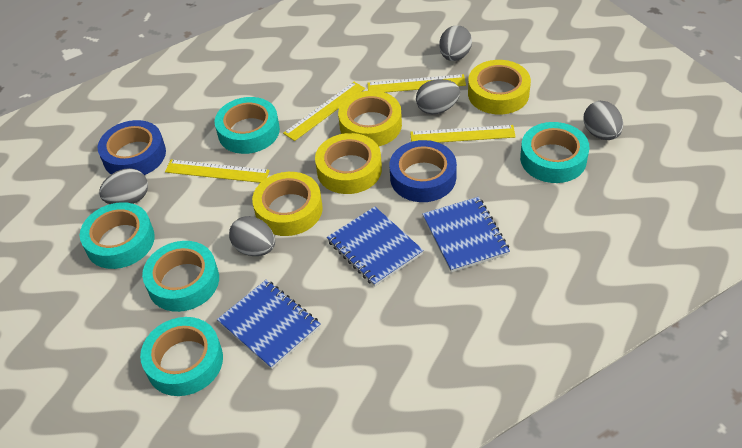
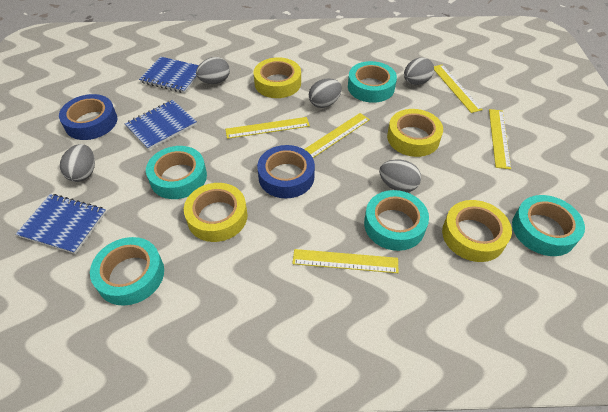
yellow ruler: 4 -> 5

